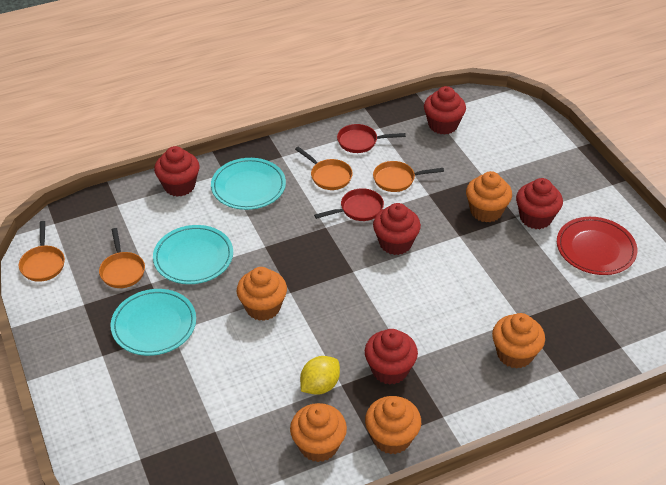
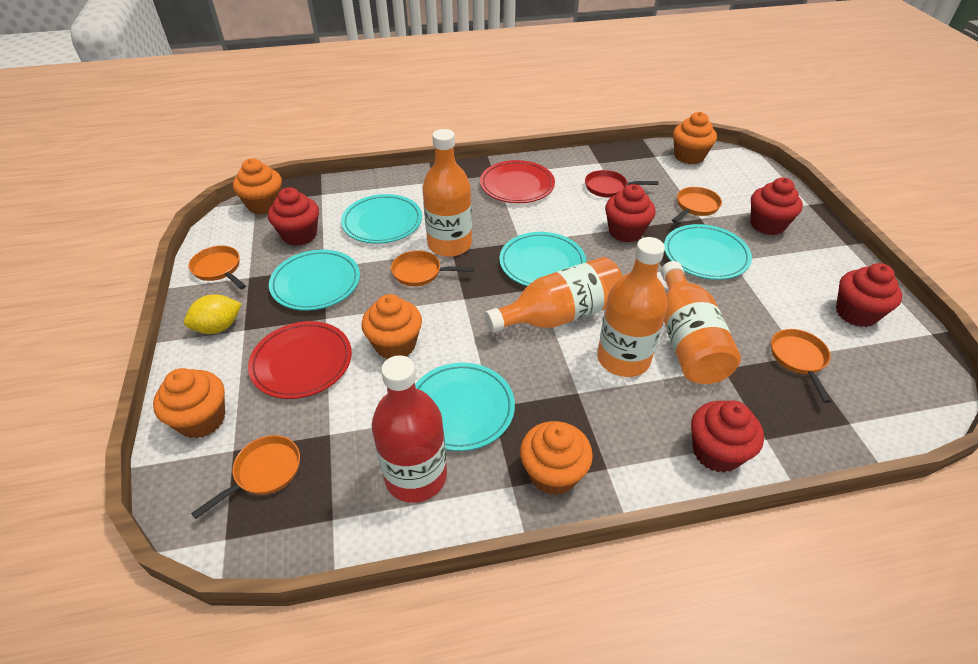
orange bottle: 0 -> 4
orange pan: 4 -> 5
red bottle: 0 -> 1
red pan: 2 -> 1
red plate: 1 -> 2
turquoise plate: 3 -> 5

